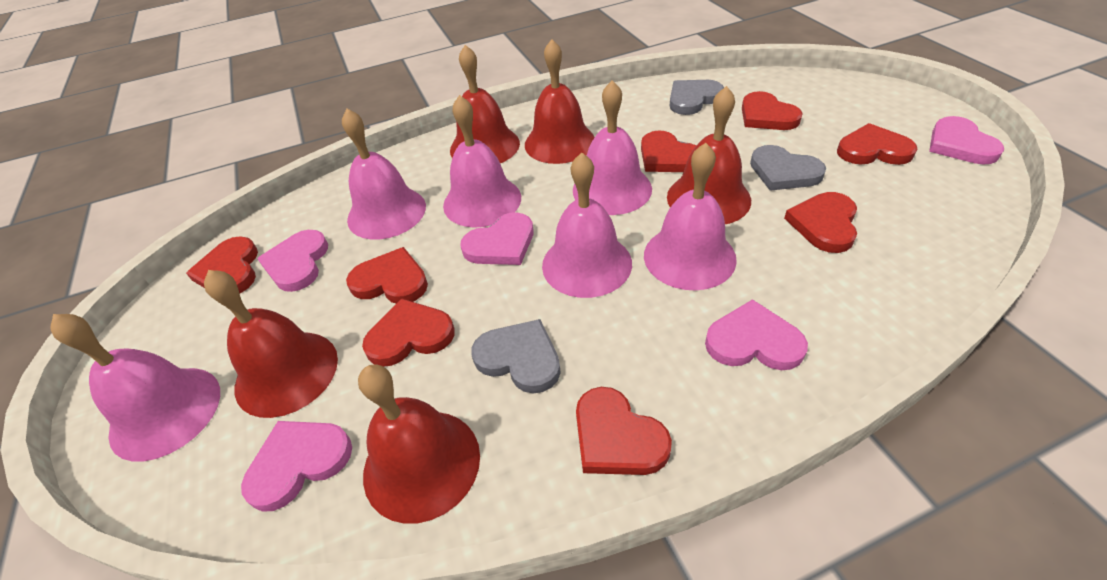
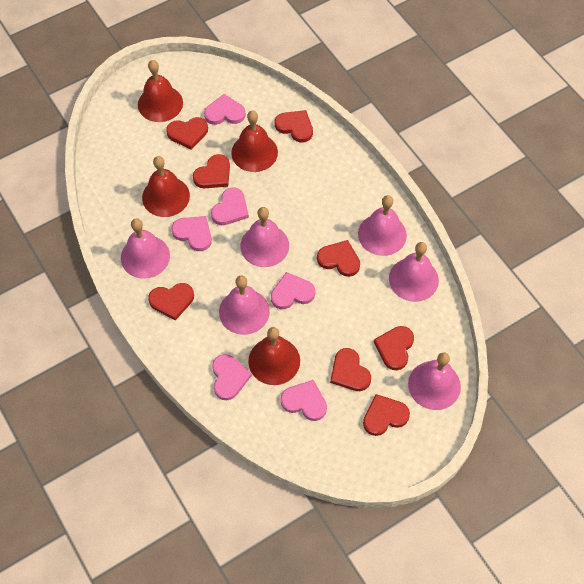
grey heart: 3 -> 0
pink heart: 5 -> 6
red bell: 5 -> 4

